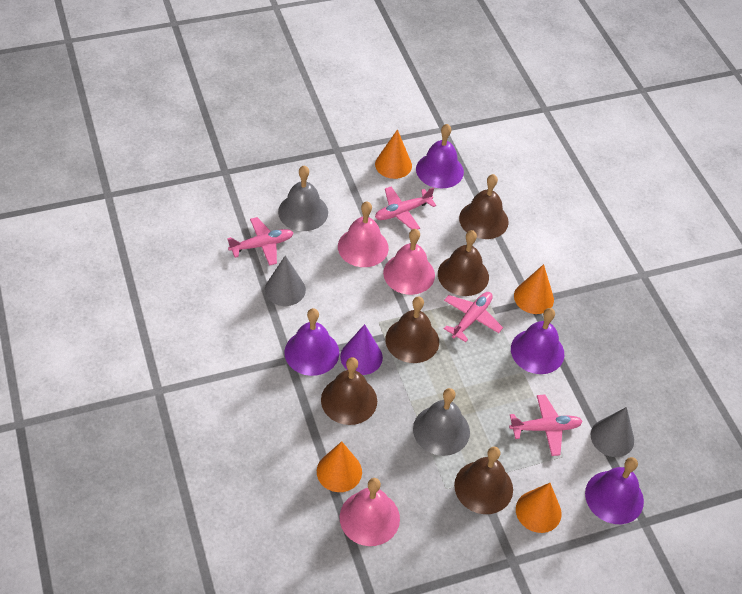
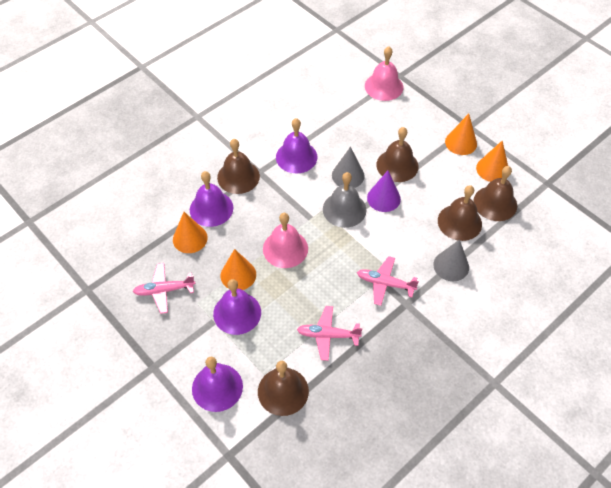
grey bell: 2 -> 1
pink bell: 3 -> 2
pink plane: 4 -> 3

